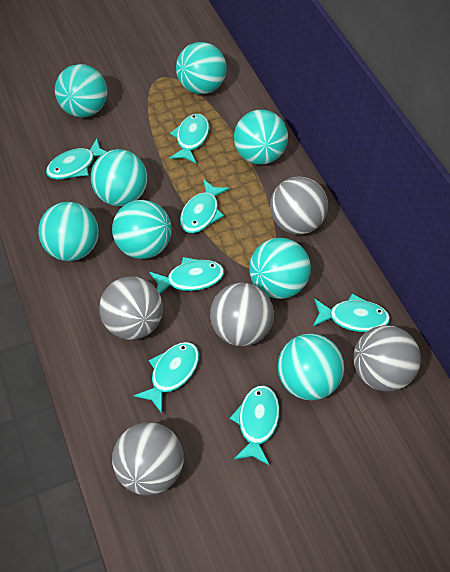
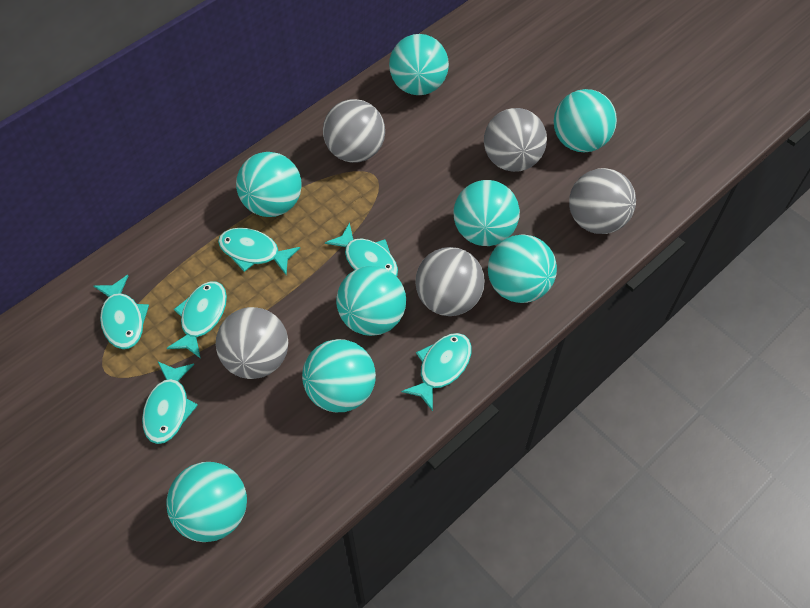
turquoise fish: 7 -> 6

